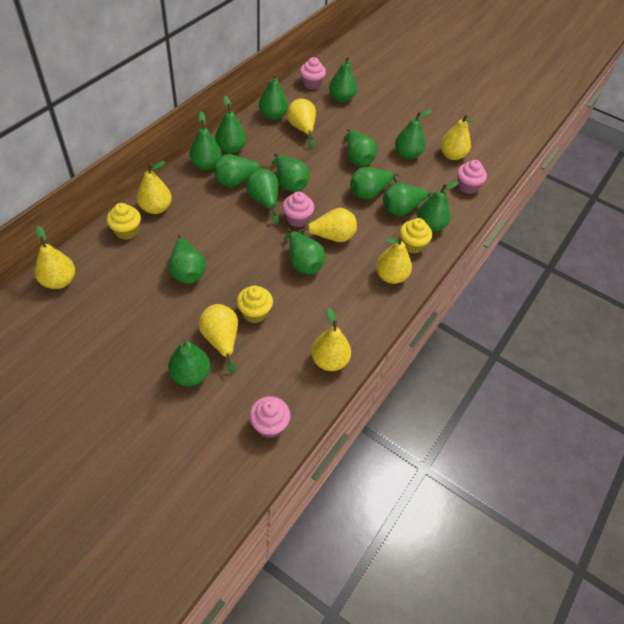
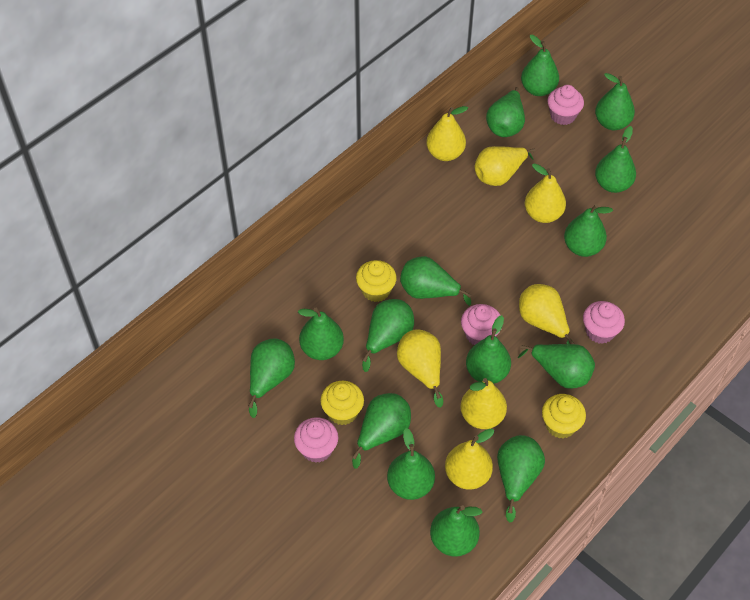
yellow pear: 8 -> 7

